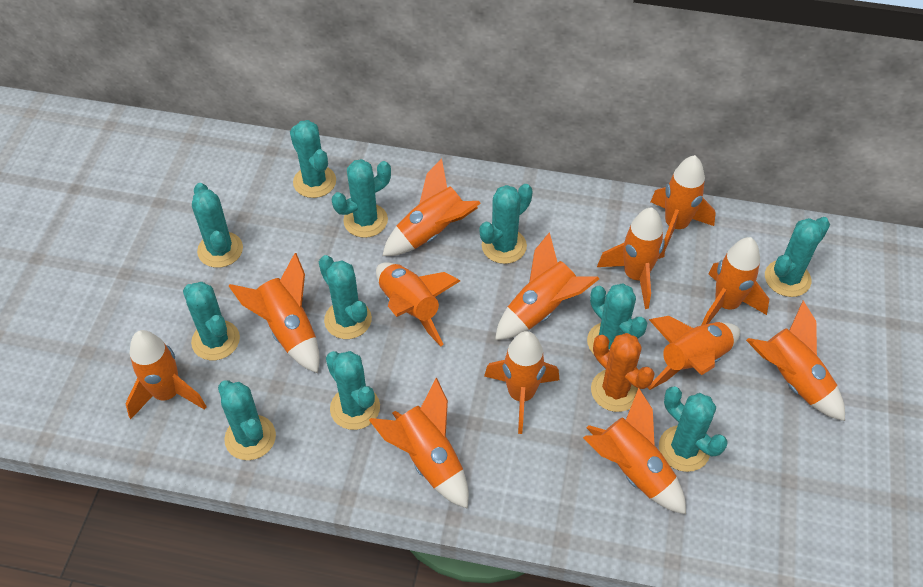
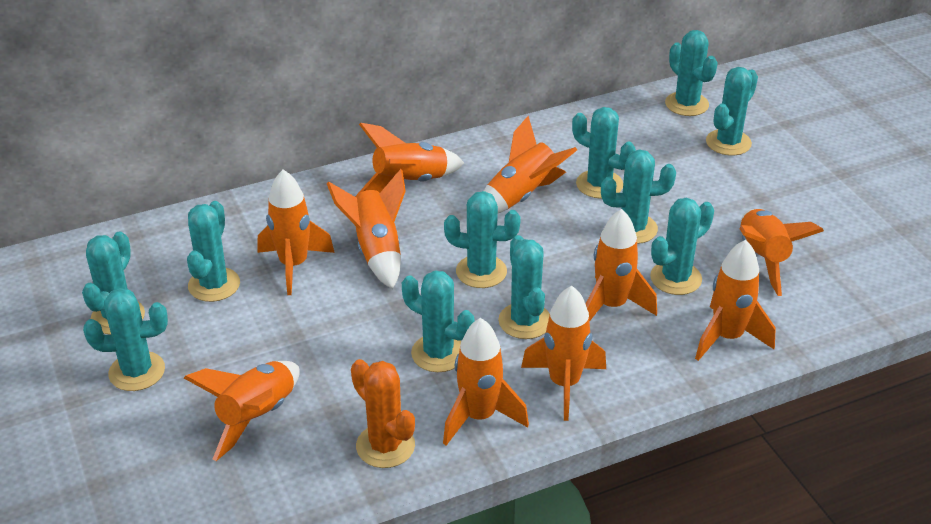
orange rocket: 13 -> 10

